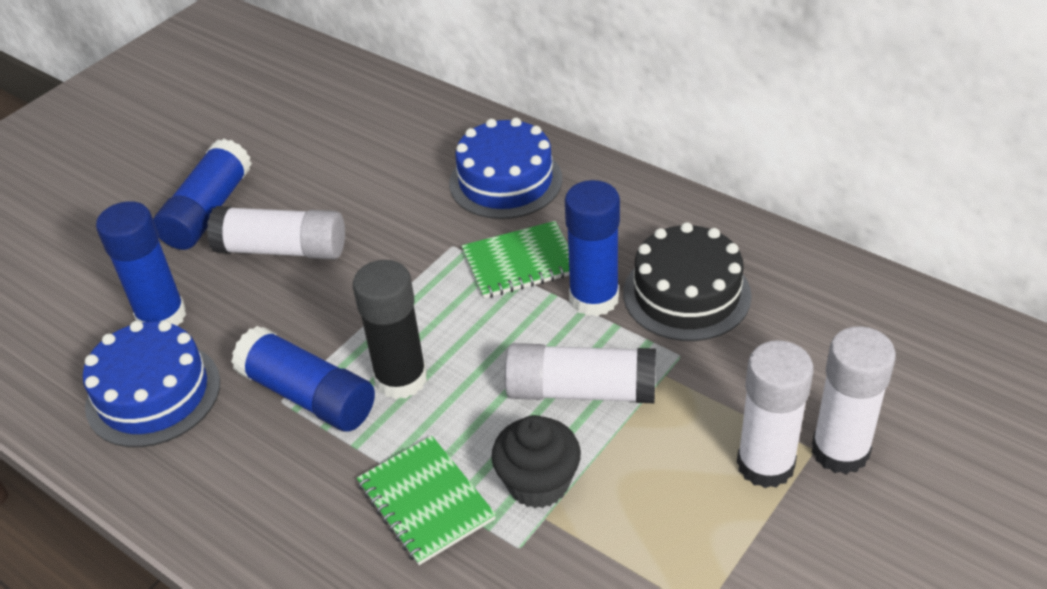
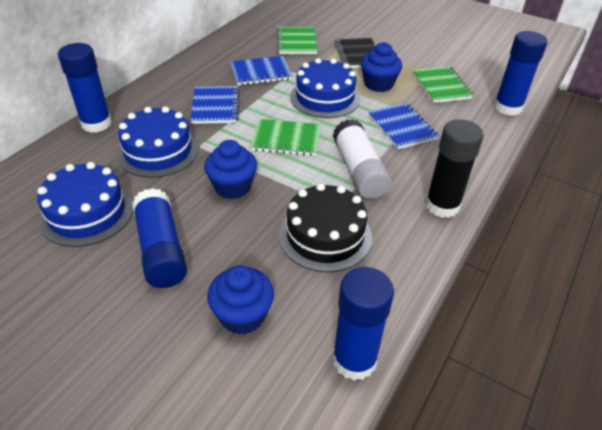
black cupcake: 1 -> 0
black notebook: 0 -> 1
blue cake: 2 -> 3
blue cupcake: 0 -> 3
blue notebook: 0 -> 3
green notebook: 2 -> 3
white glue stick: 4 -> 1

